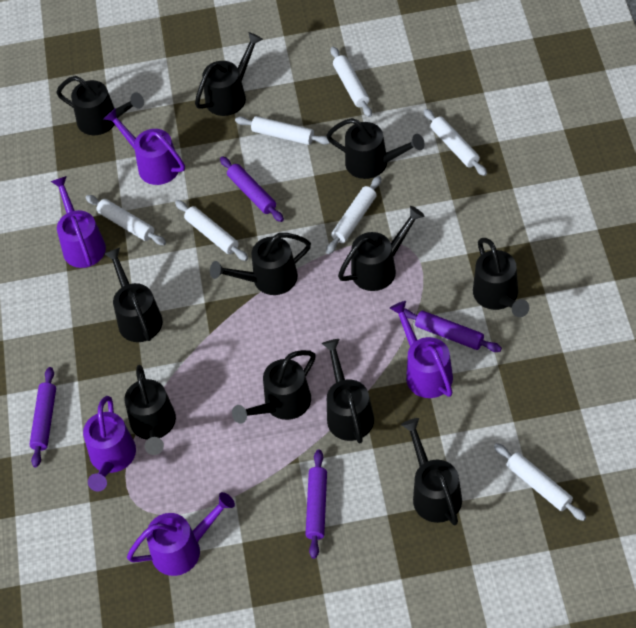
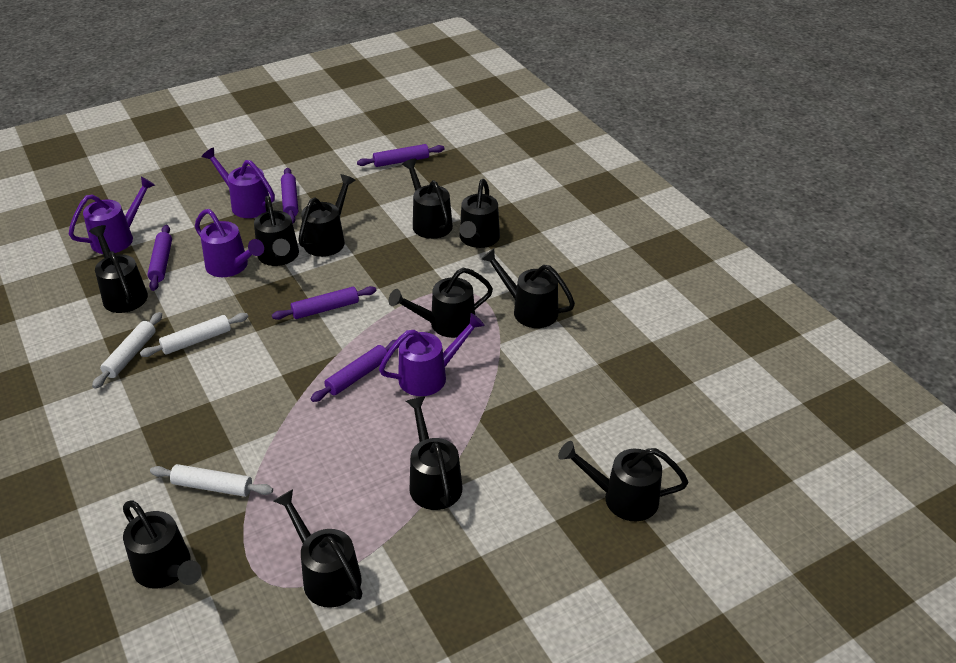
purple rolling pin: 4 -> 5
purple watering can: 5 -> 4
white rolling pin: 7 -> 3

